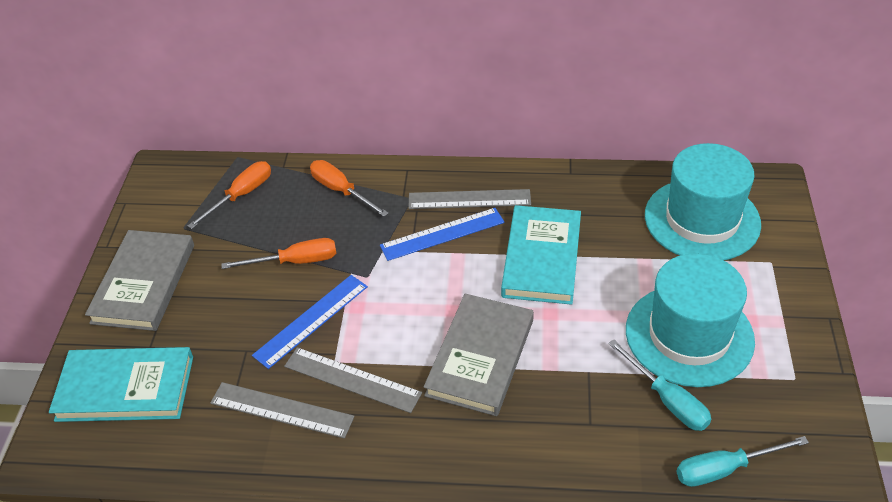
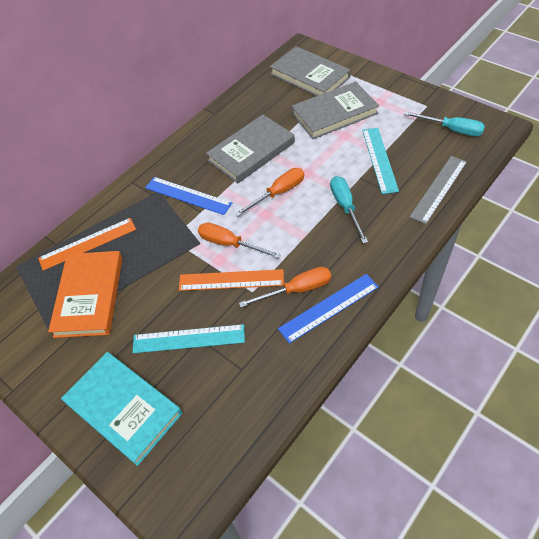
grey book: 2 -> 3
grey ruler: 3 -> 1
orange book: 0 -> 1
orange ruler: 0 -> 2
turquoise book: 2 -> 1
turquoise hat: 2 -> 0
turquoise ruler: 0 -> 2

